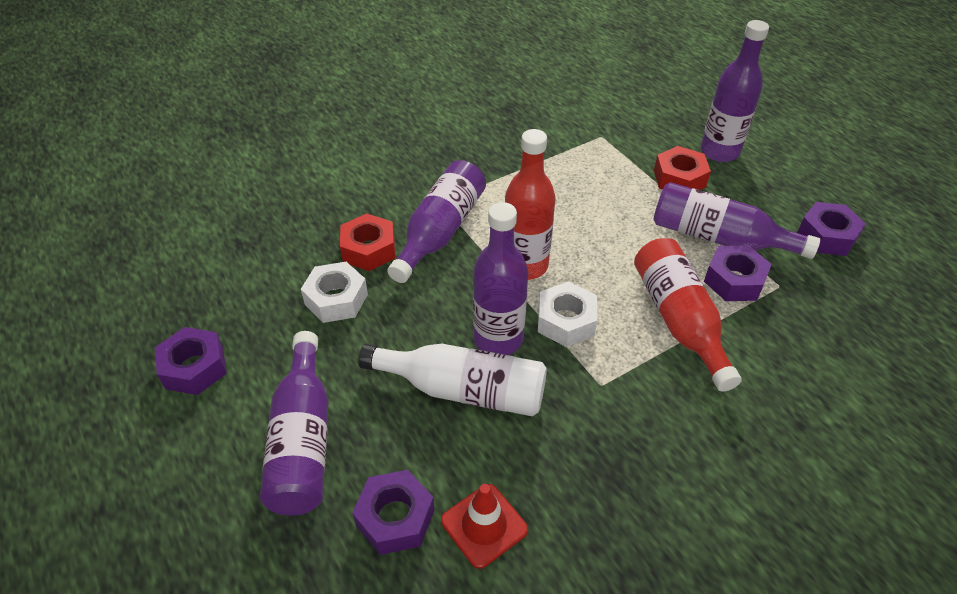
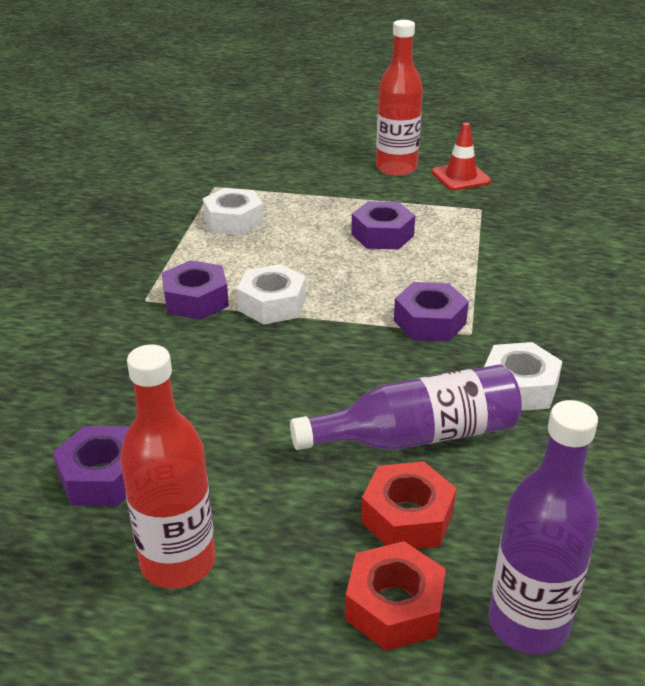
purple bottle: 5 -> 2
white bottle: 1 -> 0
white nut: 2 -> 3

